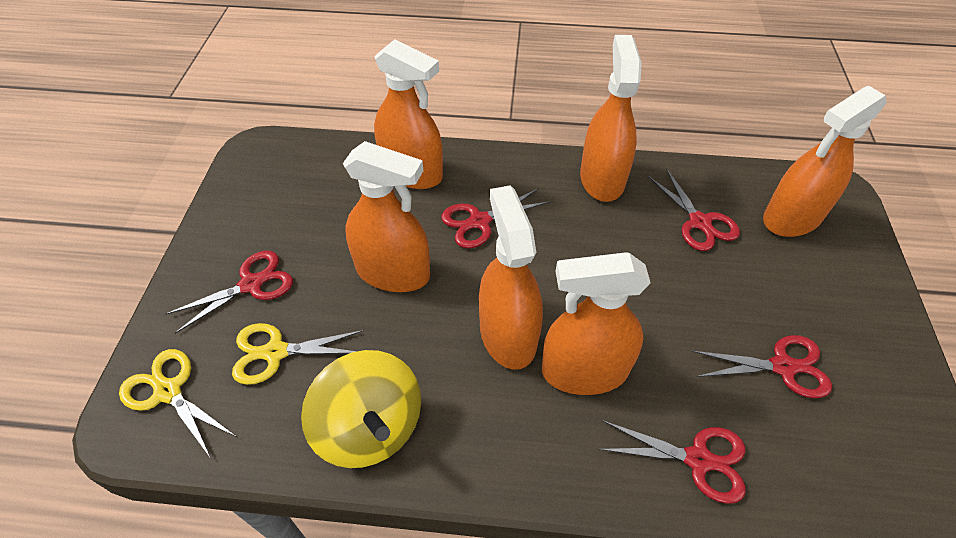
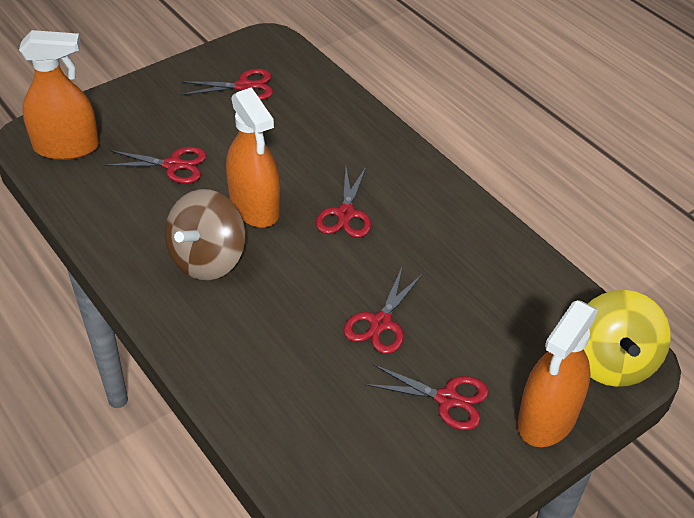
brown spinning top: 0 -> 1
orange spray bottle: 6 -> 3
yellow scissors: 2 -> 0

